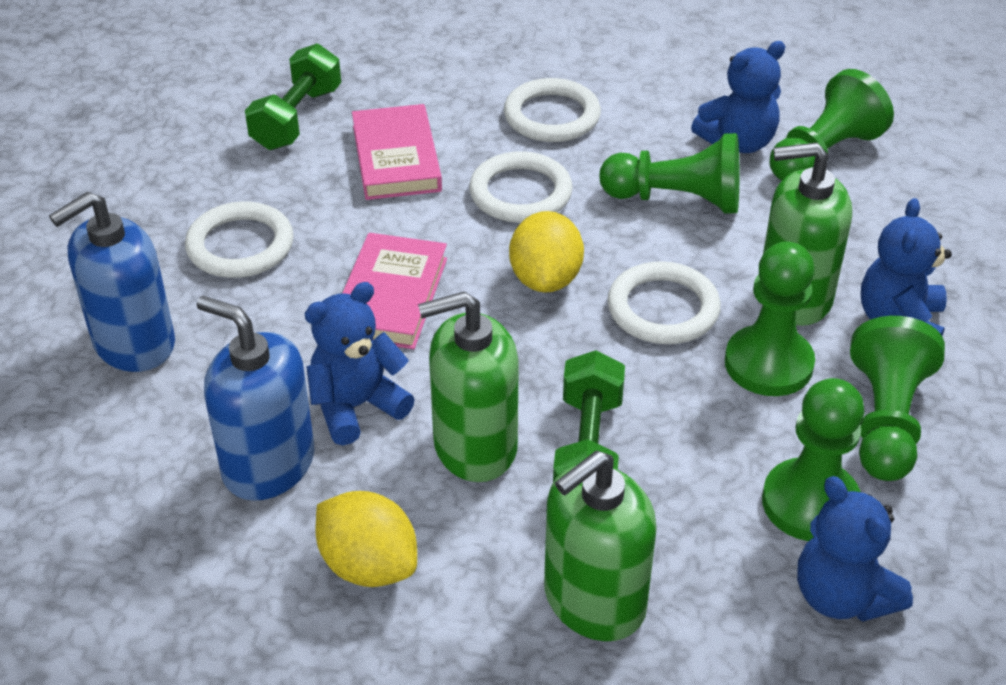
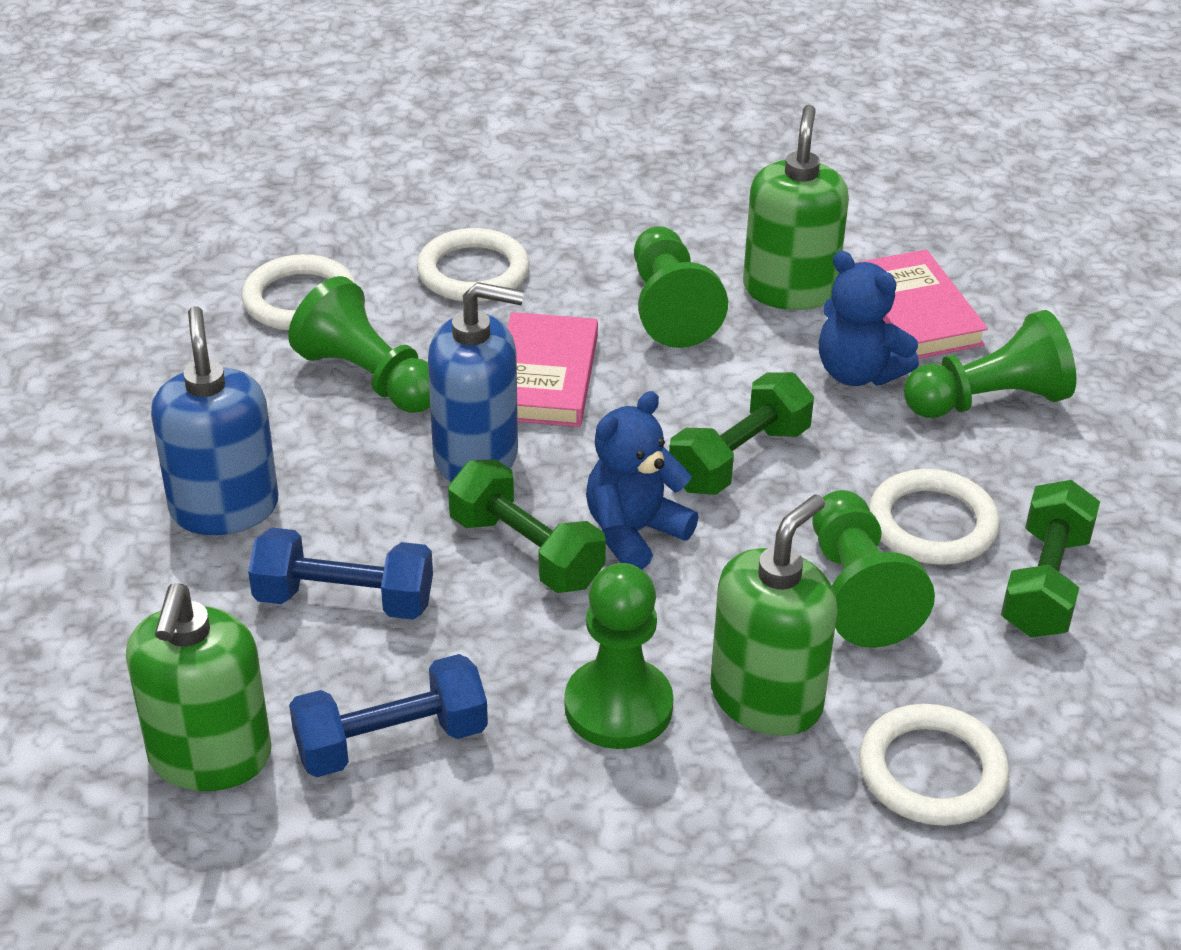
blue dumbbell: 0 -> 2
blue teddy bear: 4 -> 2
green dumbbell: 2 -> 3
yellow lemon: 2 -> 0

